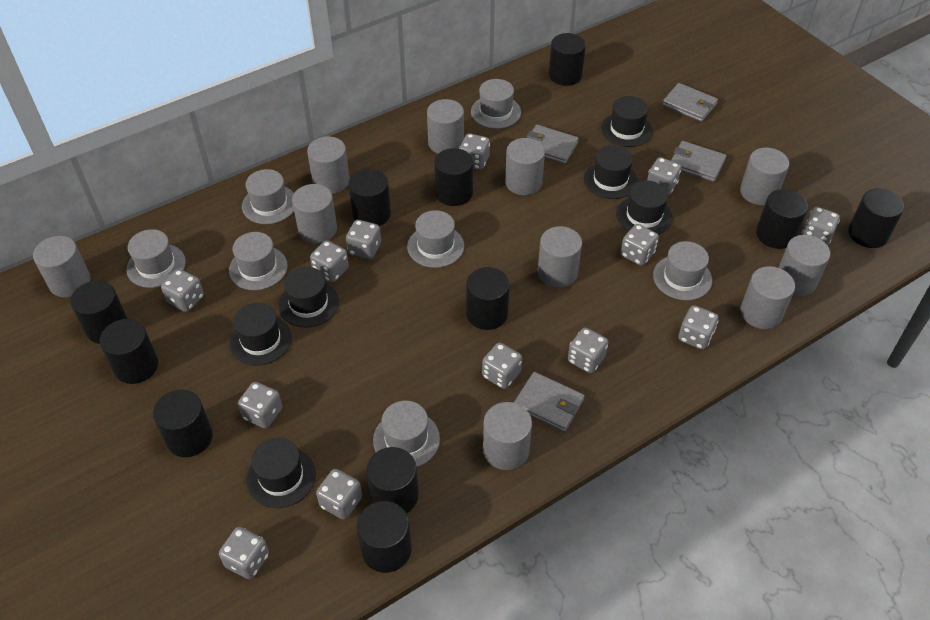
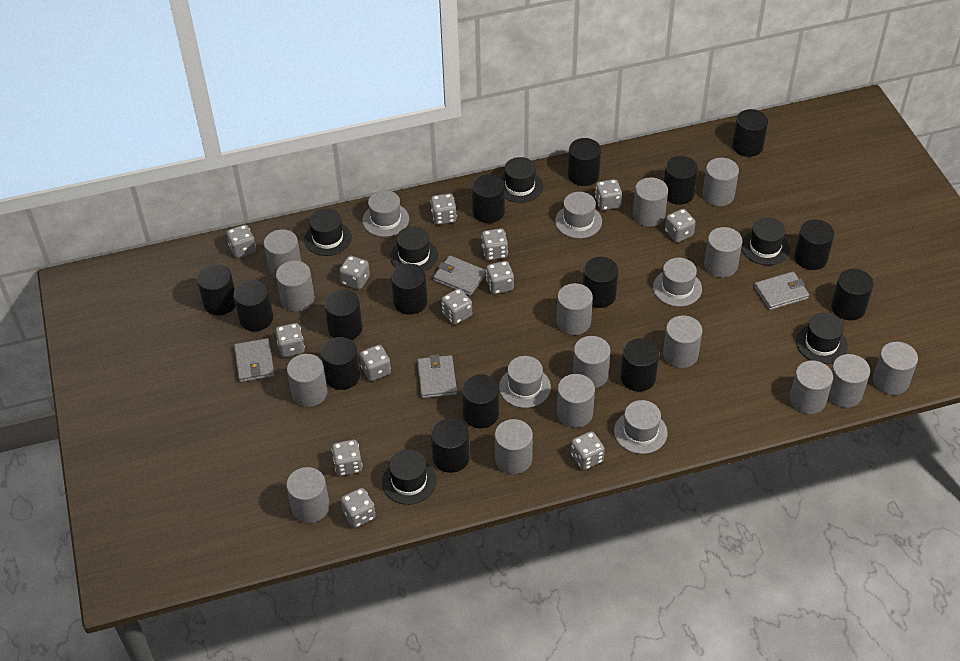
black cylinder: 11 -> 15
grey cylinder: 10 -> 15
grey hat: 7 -> 5

